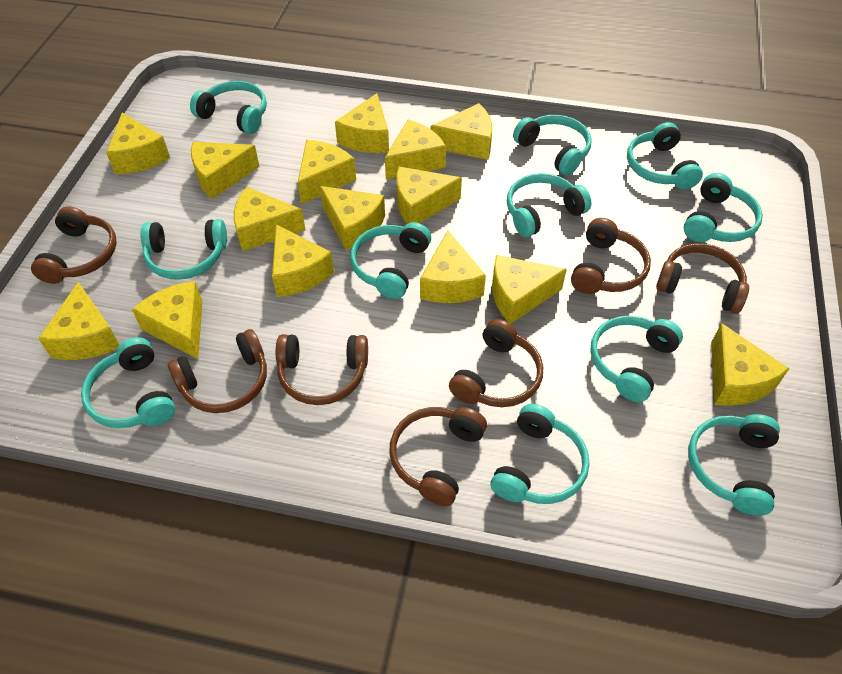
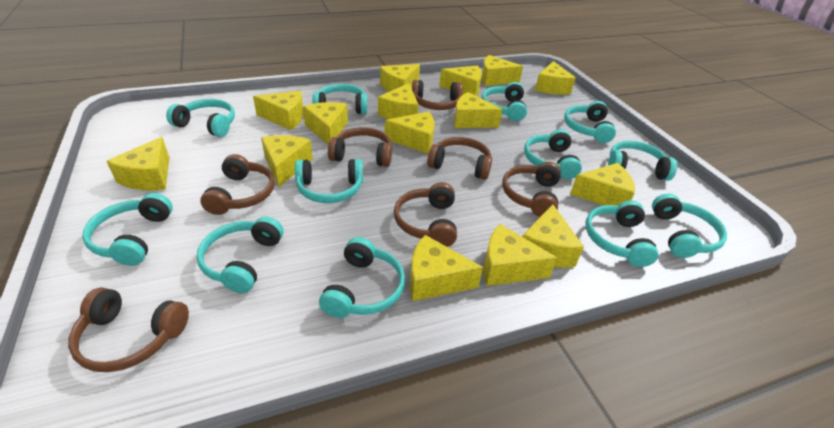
turquoise headphones: 11 -> 12

